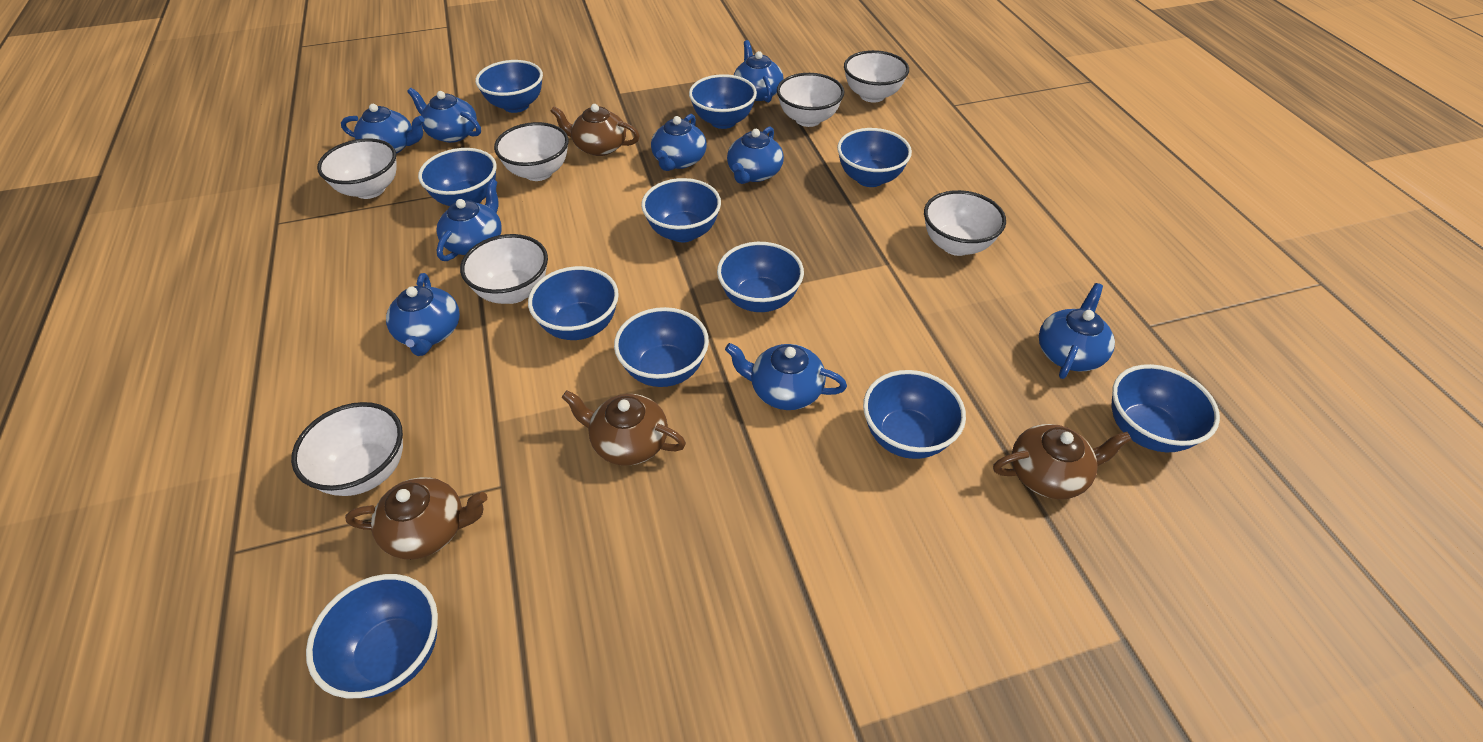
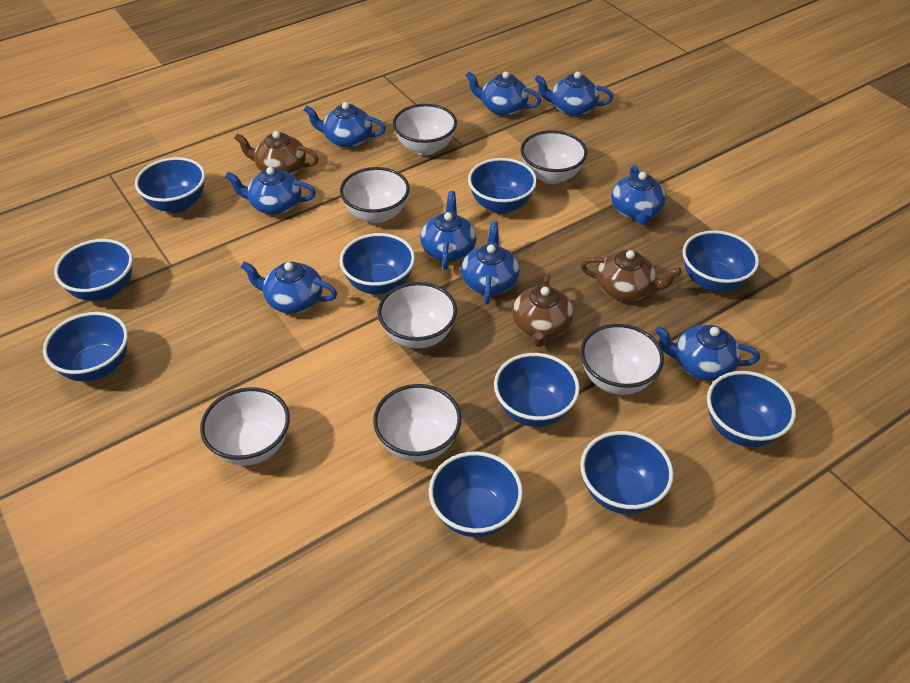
blue bowl: 11 -> 10
brown teapot: 4 -> 3

